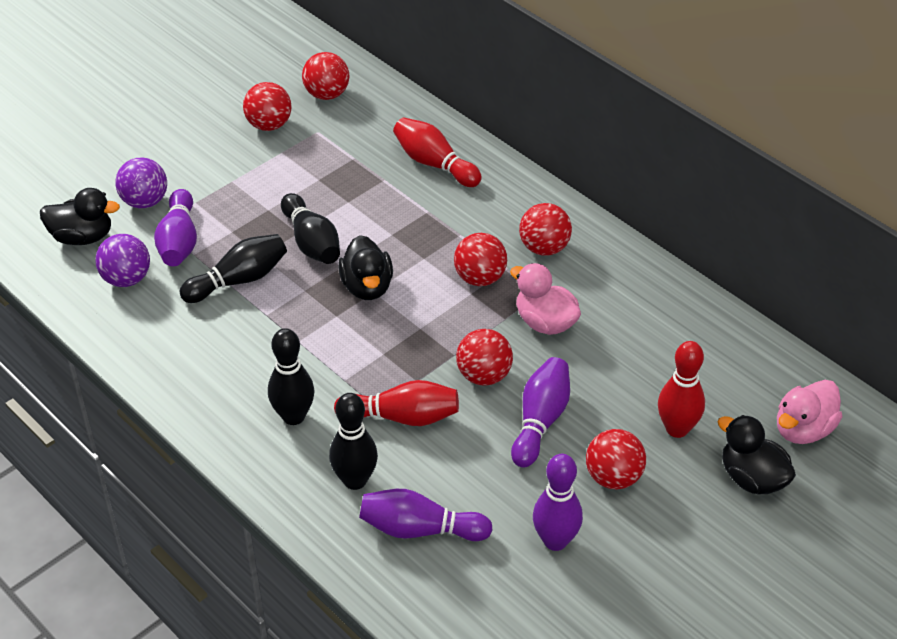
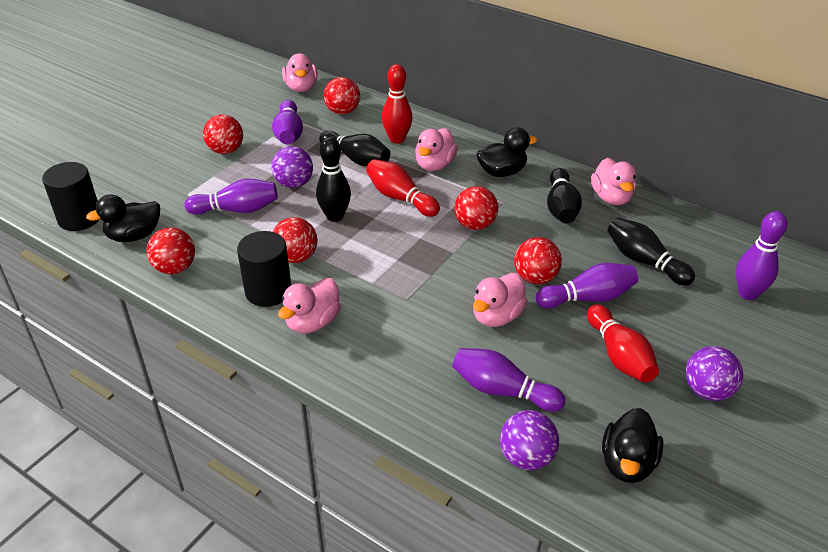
black cylinder: 0 -> 2
pink duck: 2 -> 5
purple ball: 2 -> 3
purple bowling pin: 4 -> 5

